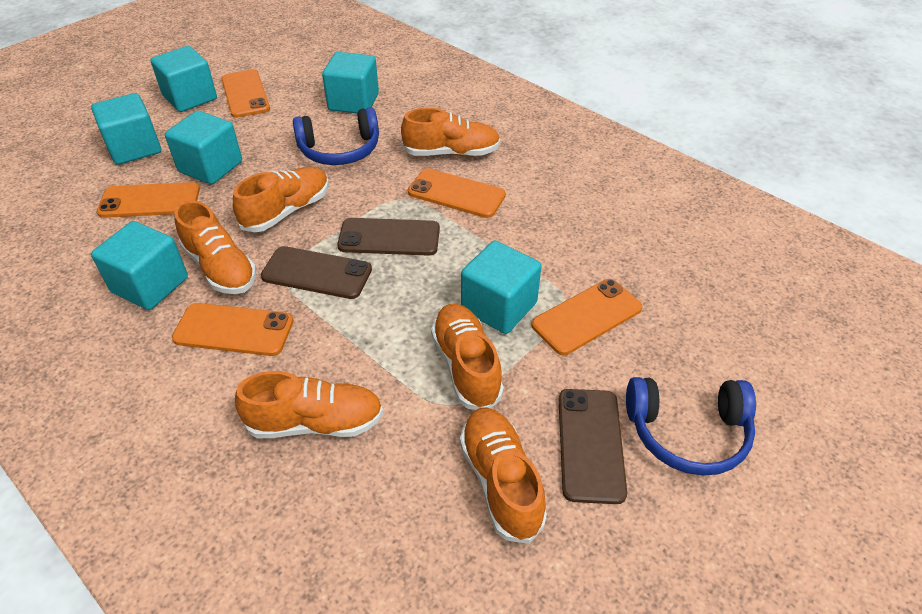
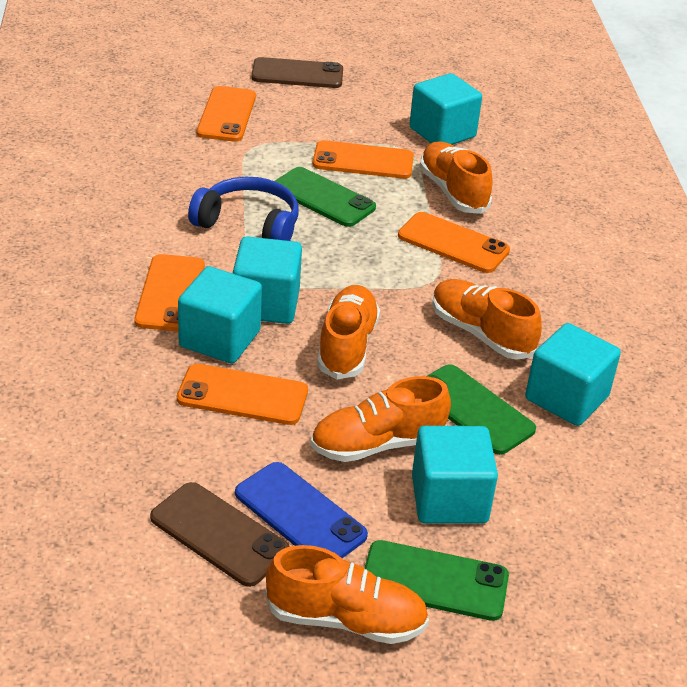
blue headphones: 2 -> 1
blue phone: 0 -> 1
brown phone: 3 -> 2
green phone: 0 -> 3
orange shoe: 6 -> 5
turquoise cube: 6 -> 5

